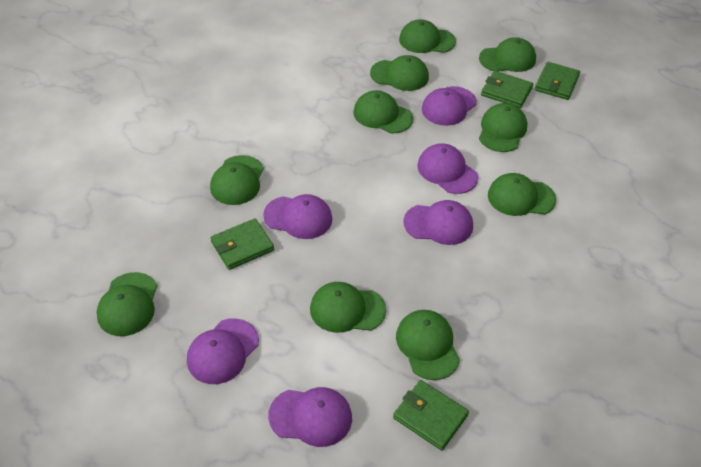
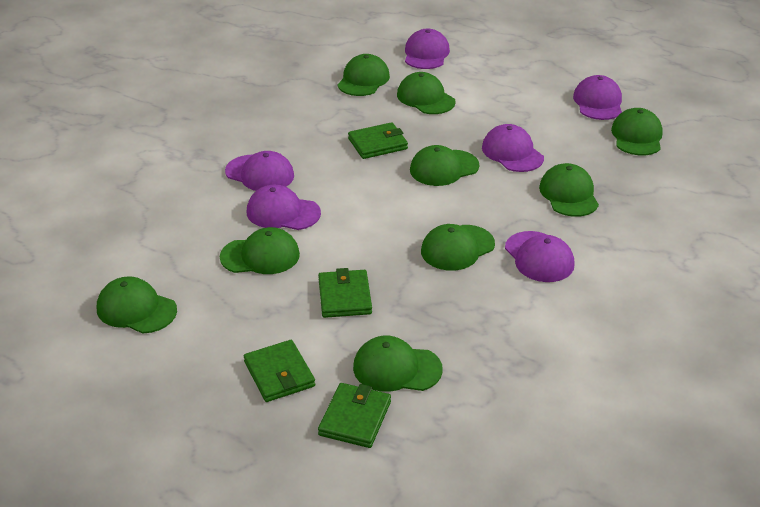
green cap: 10 -> 9

